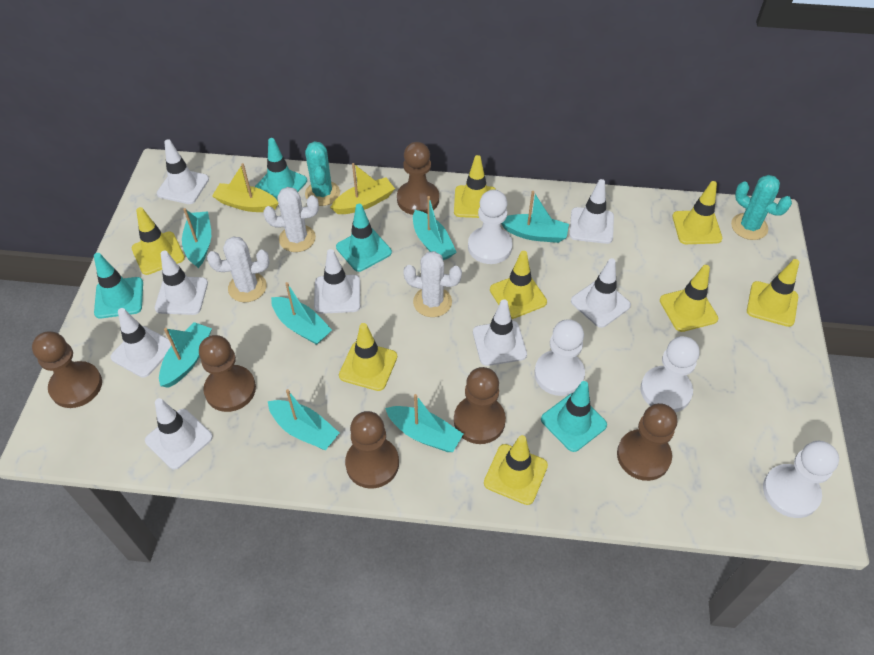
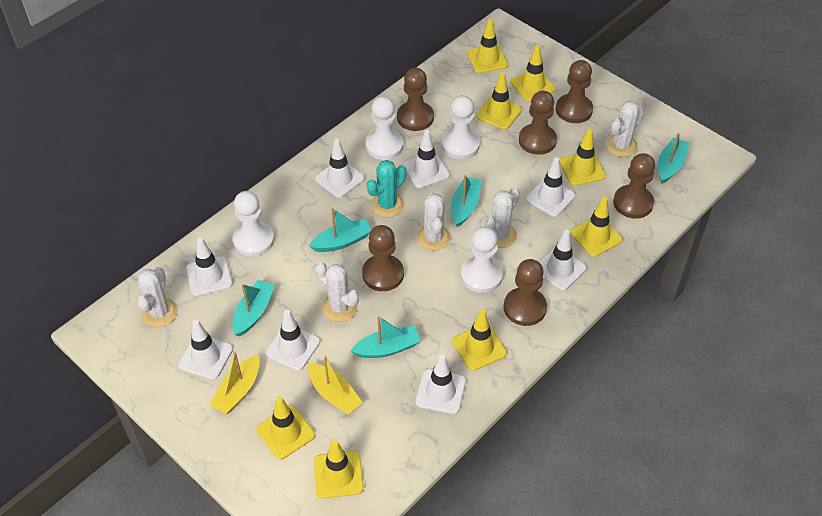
turquoise boat: 7 -> 5
turquoise cactus: 2 -> 1
turquoise traffic cone: 4 -> 0
white cactus: 3 -> 5

